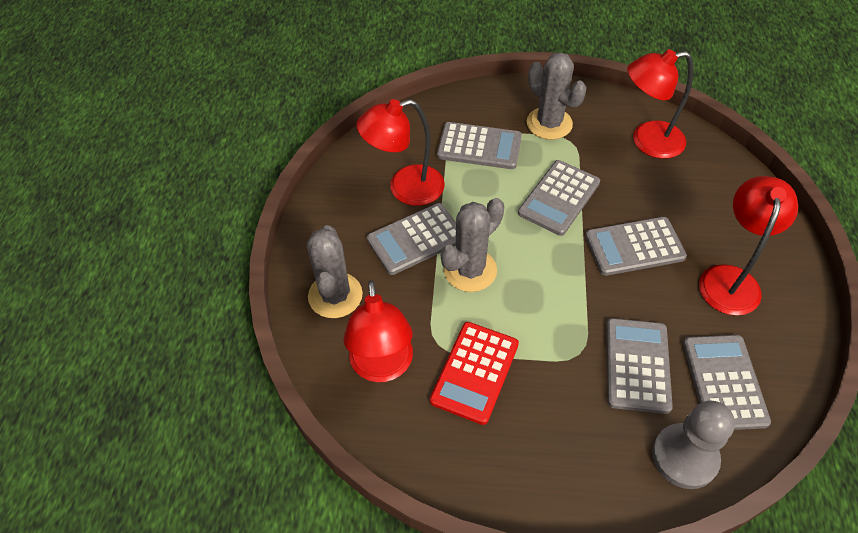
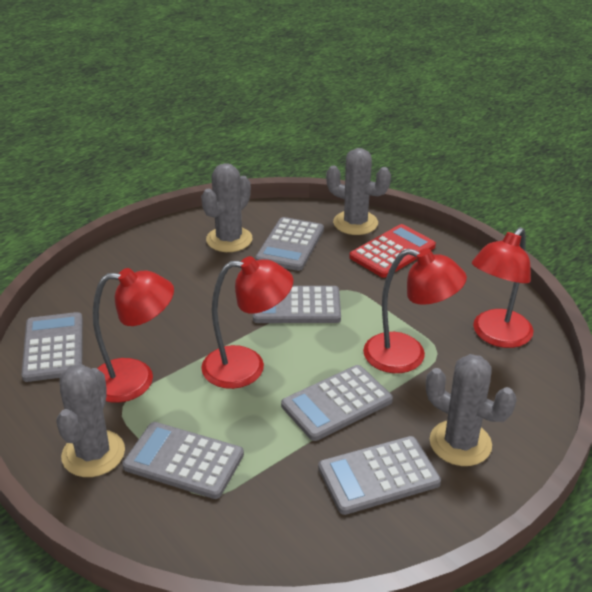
grey cactus: 3 -> 4
grey pawn: 1 -> 0

